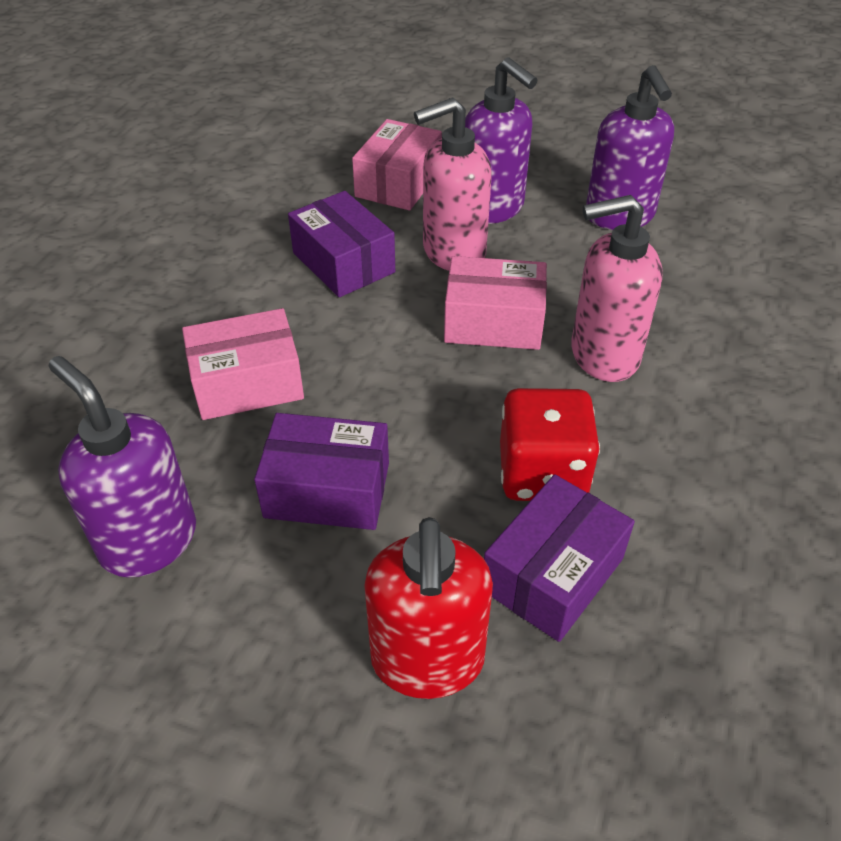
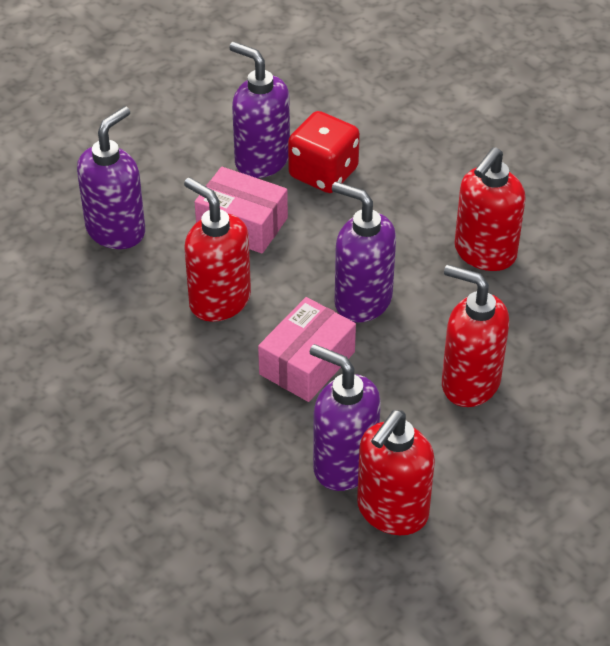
pink box: 3 -> 2
pink soap dispenser: 2 -> 0
purple box: 3 -> 0
purple soap dispenser: 3 -> 4
red soap dispenser: 1 -> 4

